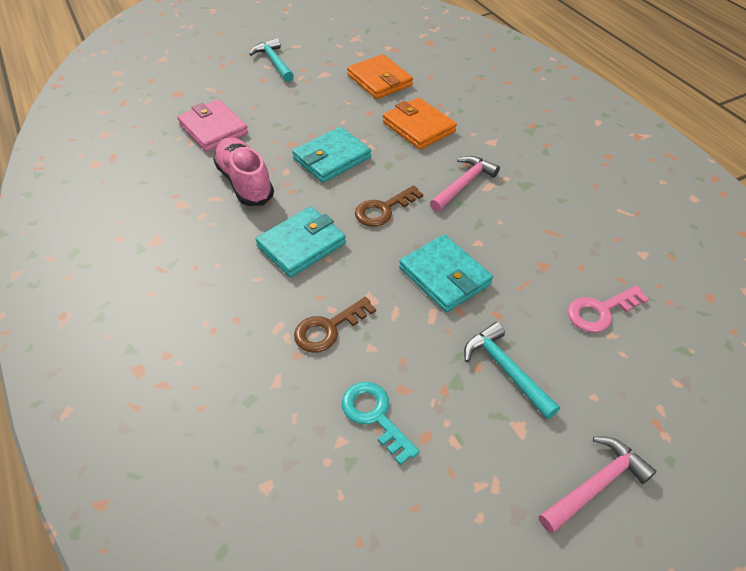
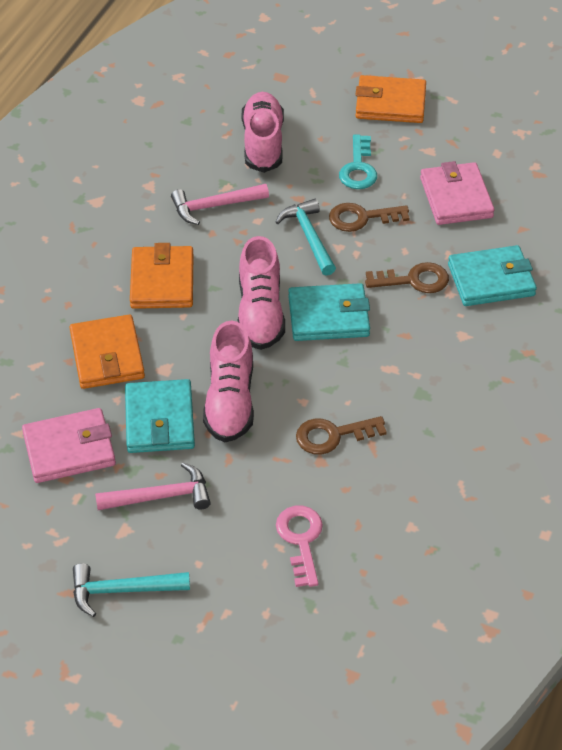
brown key: 2 -> 3
orange wallet: 2 -> 3
pink shoe: 1 -> 3
pink wallet: 1 -> 2

